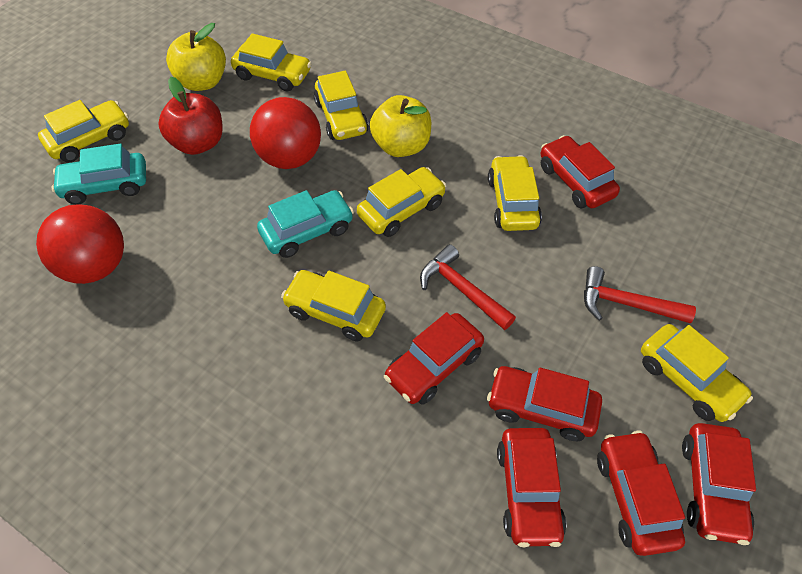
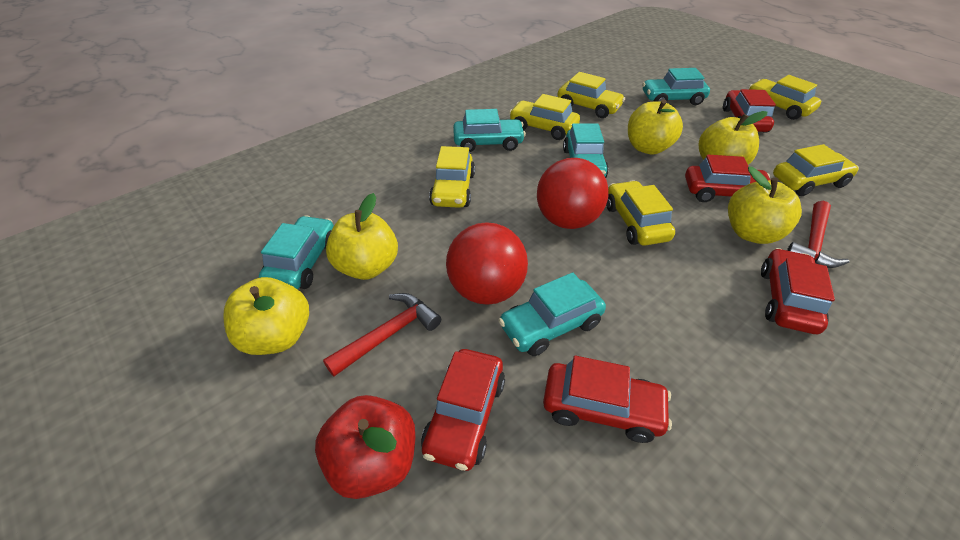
red car: 6 -> 5
turquoise car: 2 -> 5
yellow apple: 2 -> 5
yellow car: 7 -> 6

